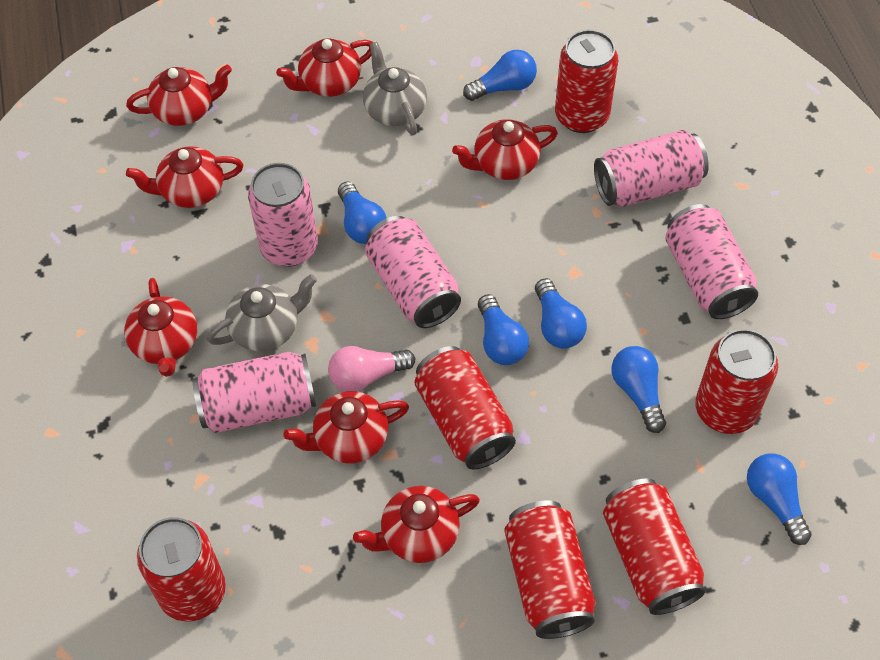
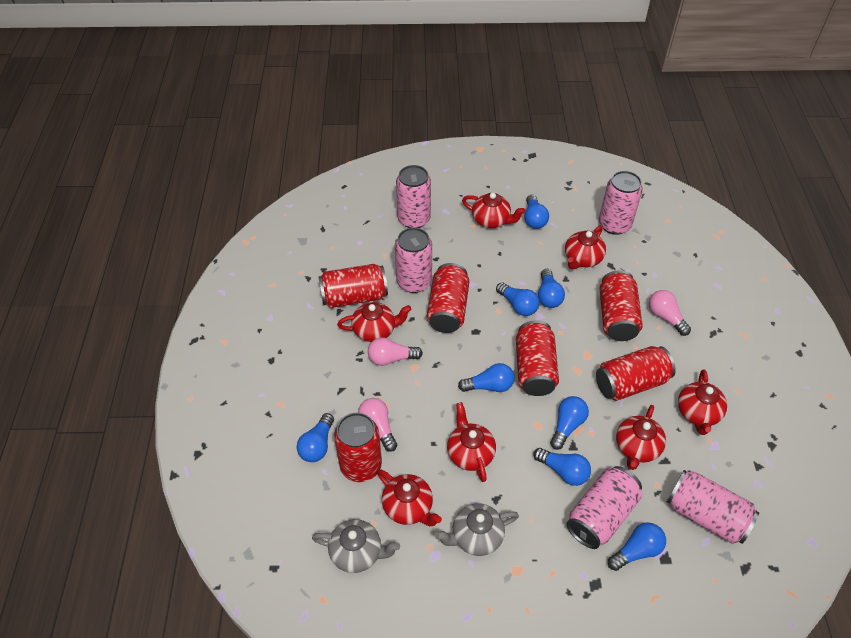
blue light bulb: 6 -> 8
pink light bulb: 1 -> 3

